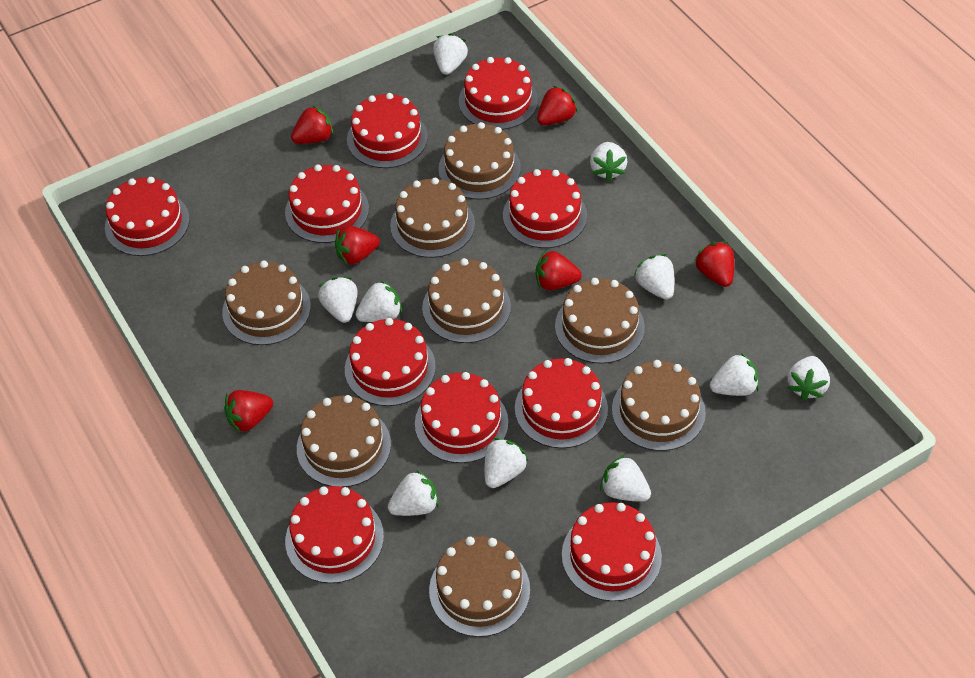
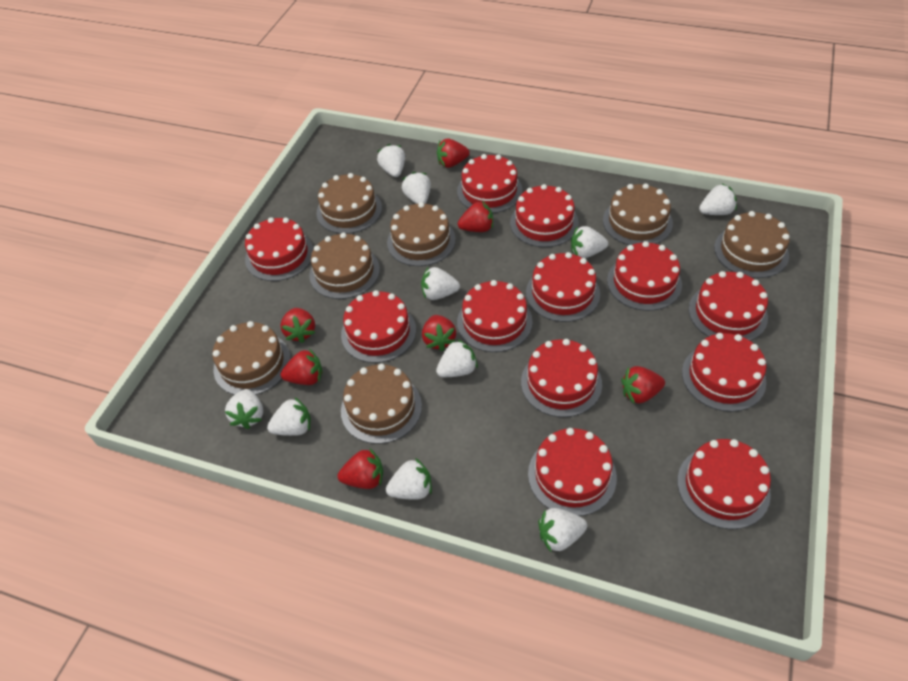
brown cake: 8 -> 7
red cake: 10 -> 12
red strawberry: 6 -> 7

